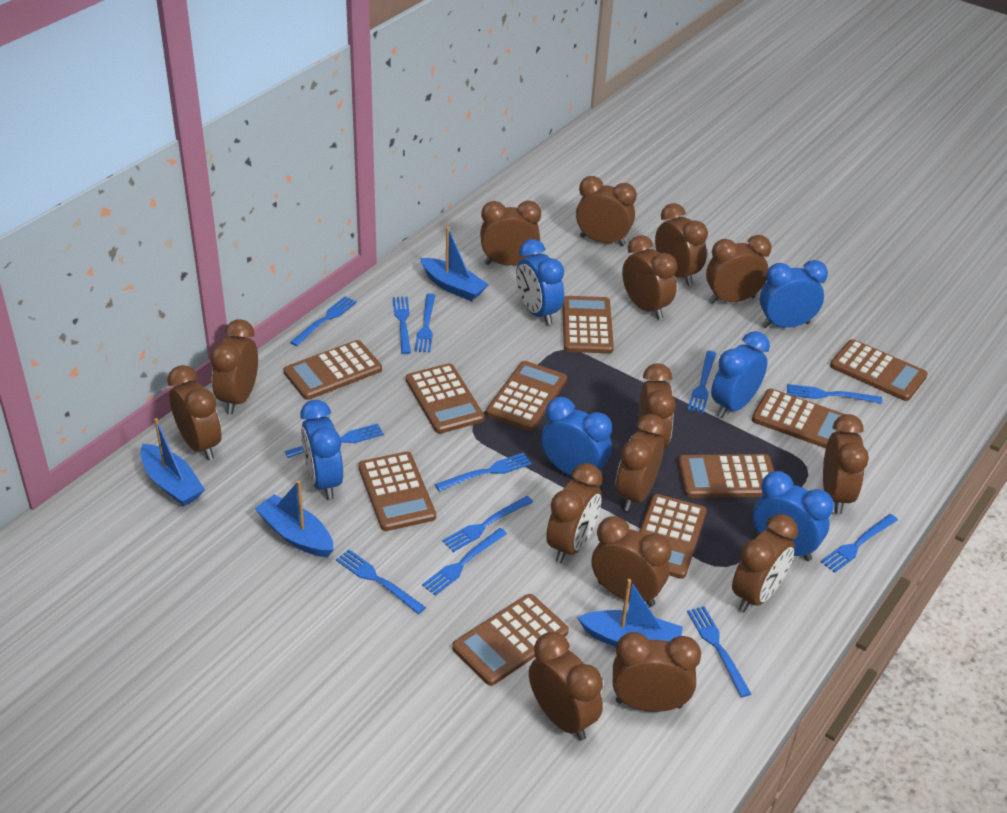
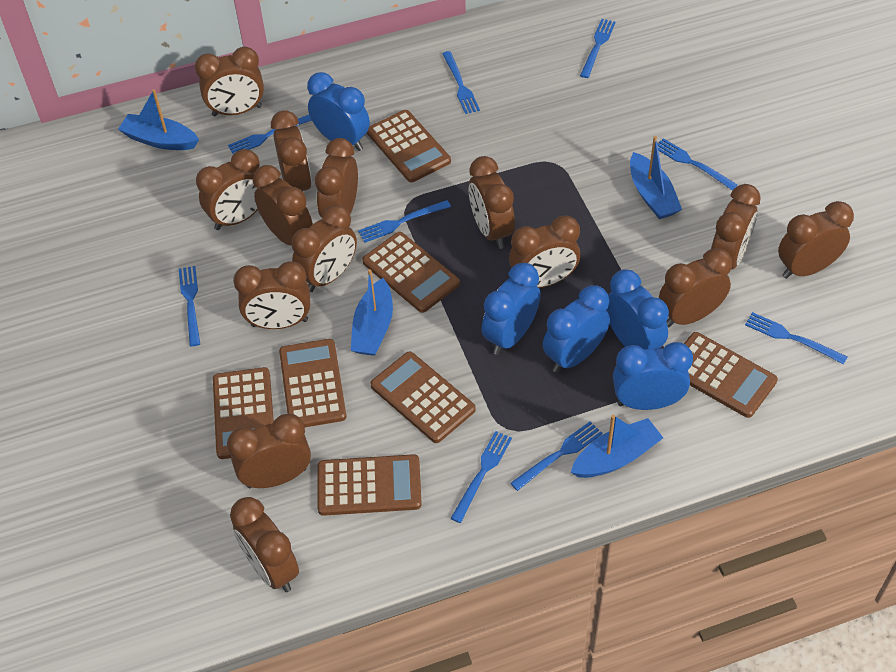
blue clock: 6 -> 5
blue fork: 12 -> 9
brown calculator: 10 -> 7
brown clock: 15 -> 14

